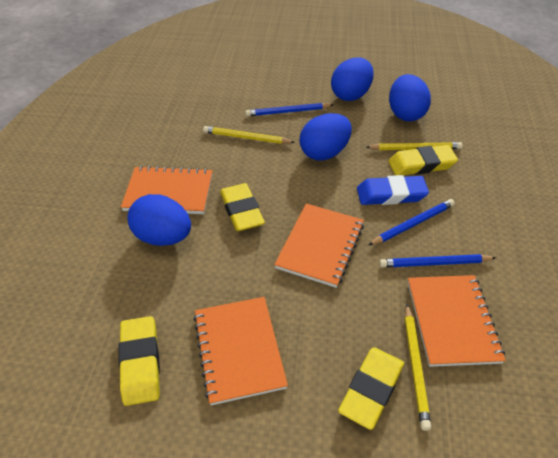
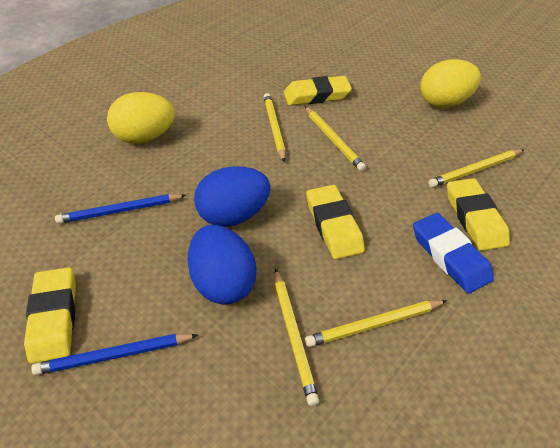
blue egg: 4 -> 2
blue pencil: 3 -> 2
orange notebook: 4 -> 0
yellow egg: 0 -> 2
yellow pencil: 3 -> 5

